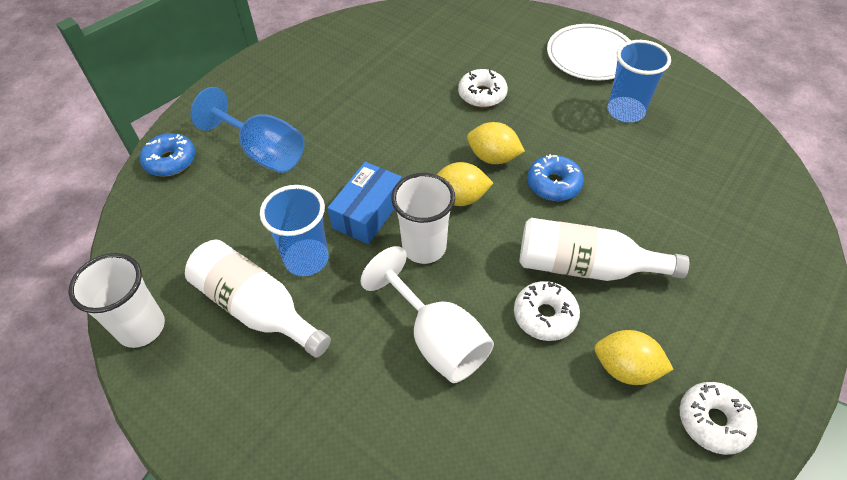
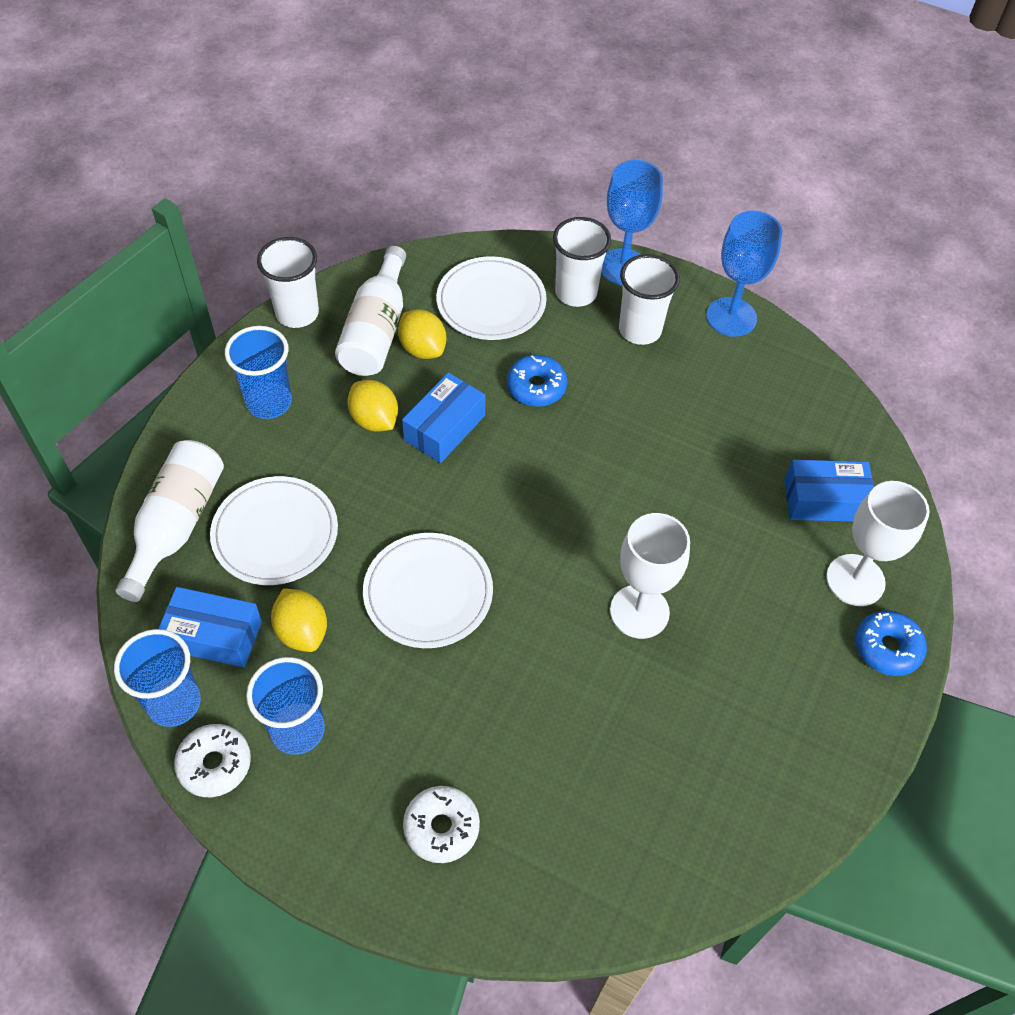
blue box: 1 -> 3
blue cup: 2 -> 3
blue goblet: 1 -> 2
white cup: 2 -> 3
white donut: 3 -> 2
white goblet: 1 -> 2
white plate: 1 -> 3

